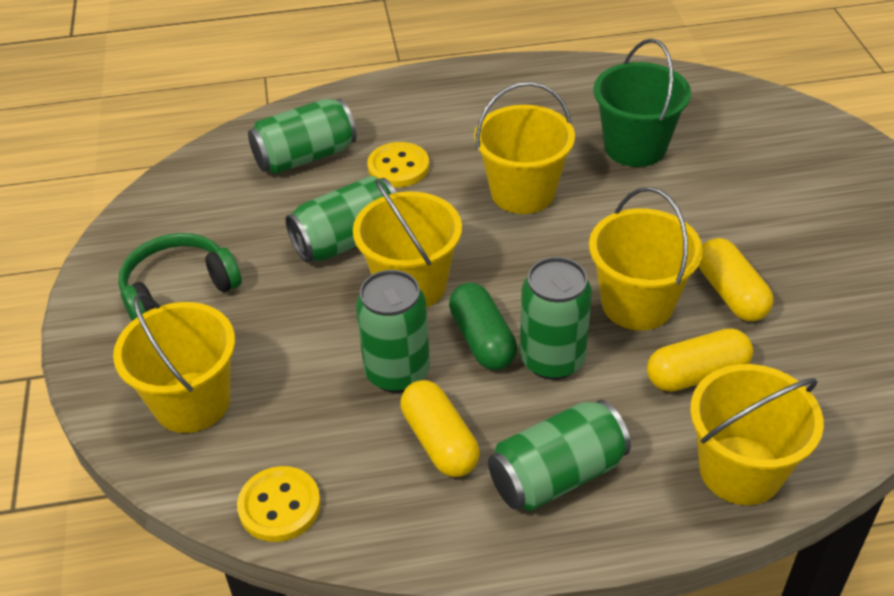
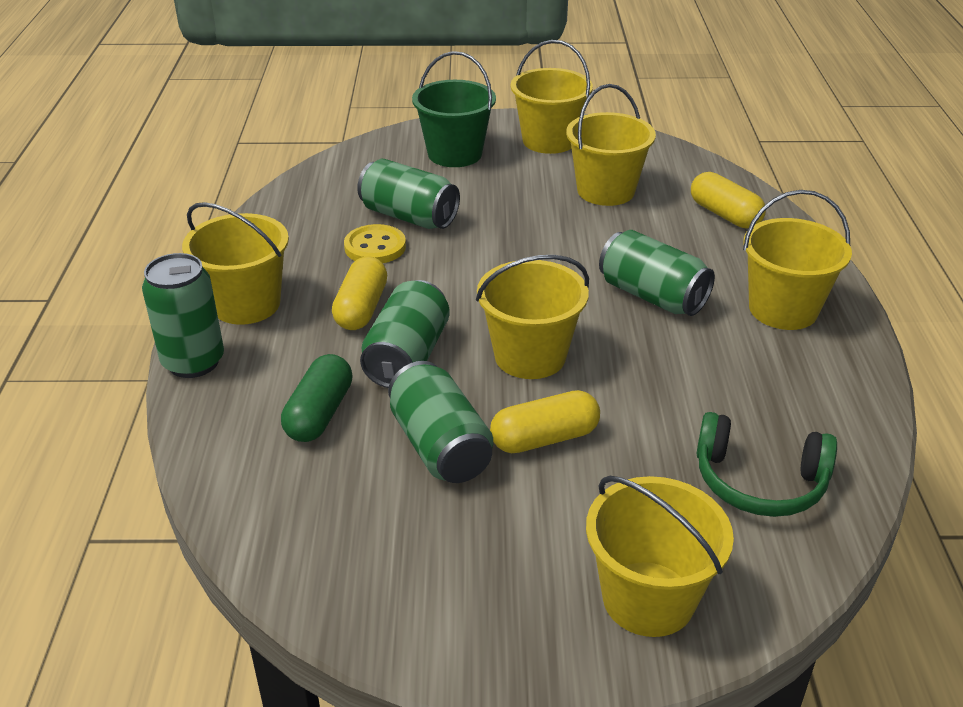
yellow bucket: 5 -> 6
yellow button: 2 -> 1

